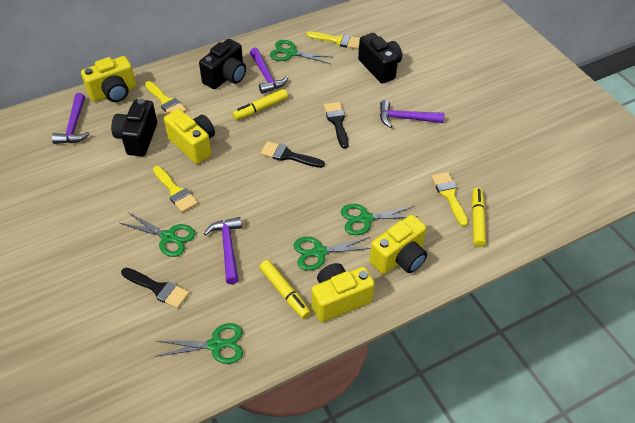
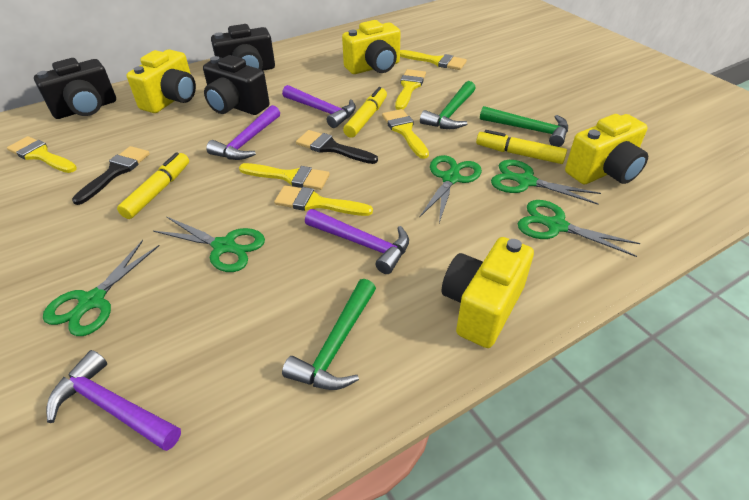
black brush: 3 -> 2
green hammer: 0 -> 3
yellow brush: 4 -> 6

